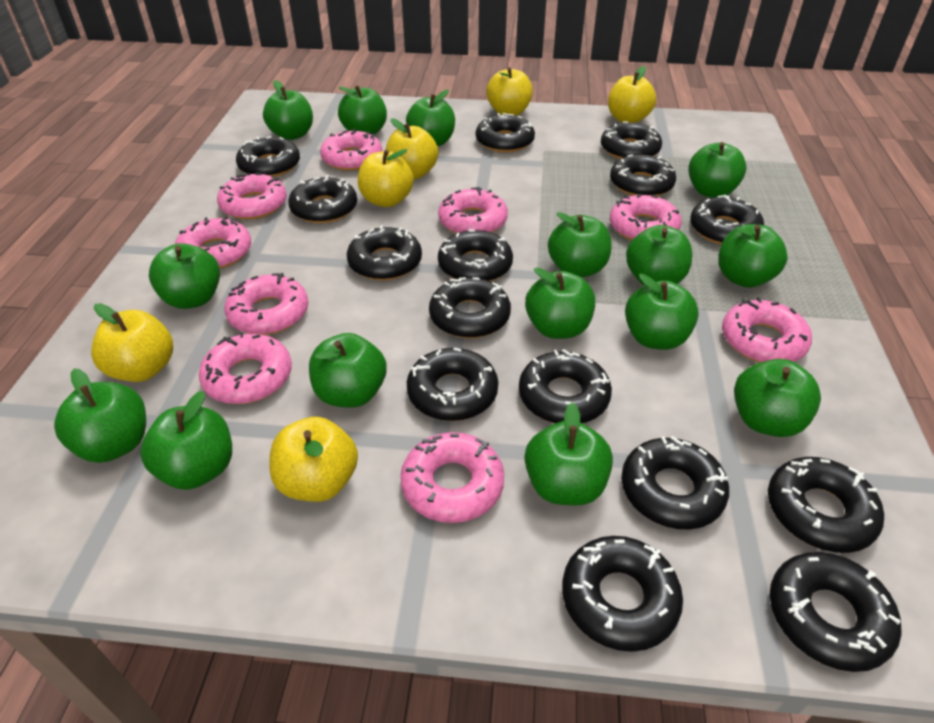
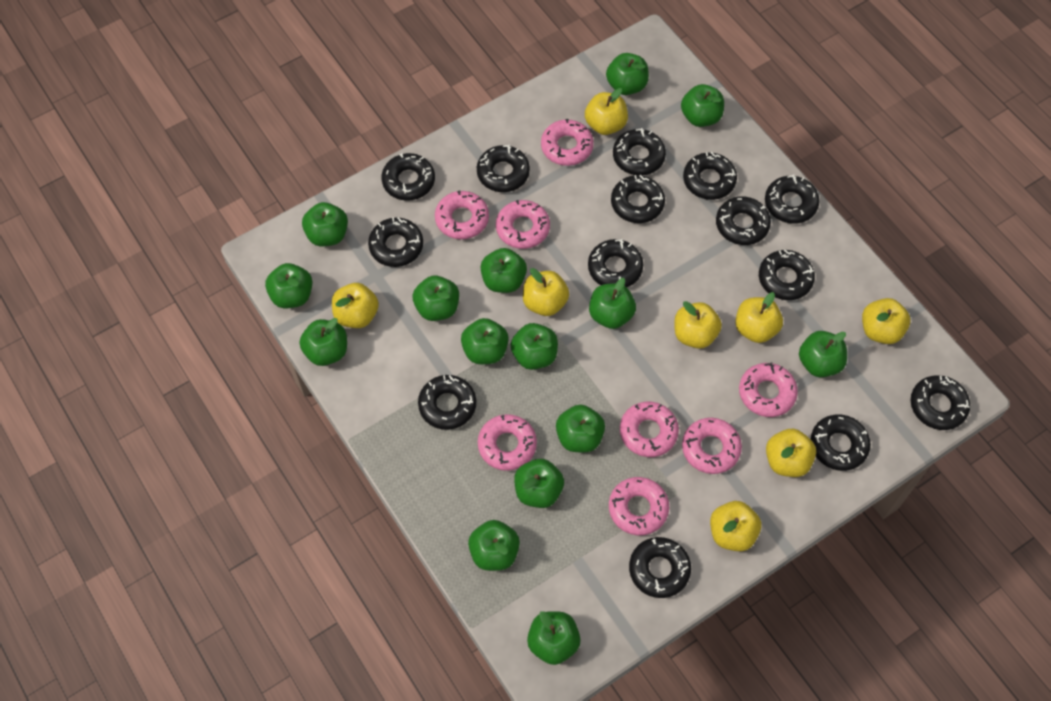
black donut: 15 -> 14
pink donut: 9 -> 8
yellow apple: 6 -> 8

